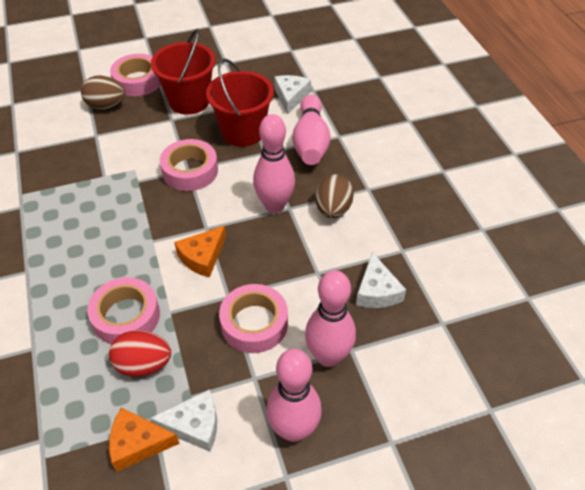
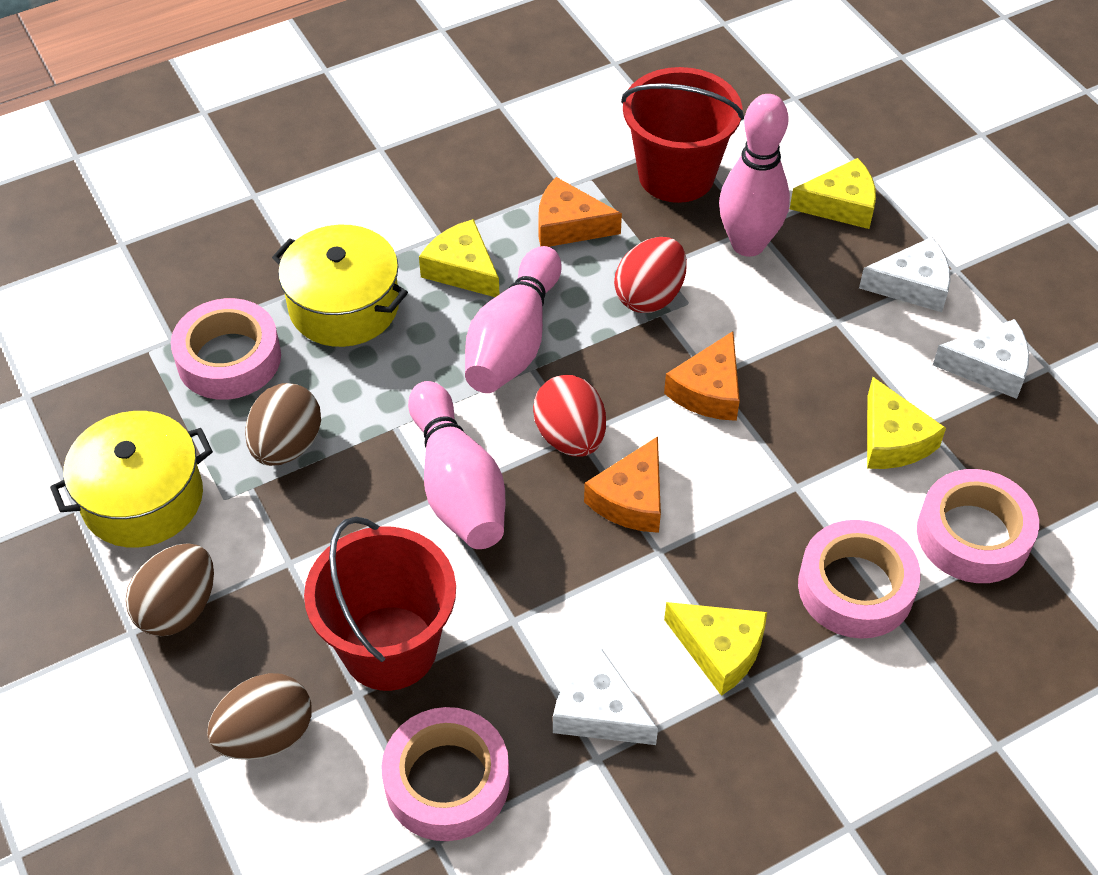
brown egg: 2 -> 3
orange cheese: 2 -> 3
pink bowling pin: 4 -> 3
red egg: 1 -> 2
yellow cheese: 0 -> 4
yellow pot: 0 -> 2

